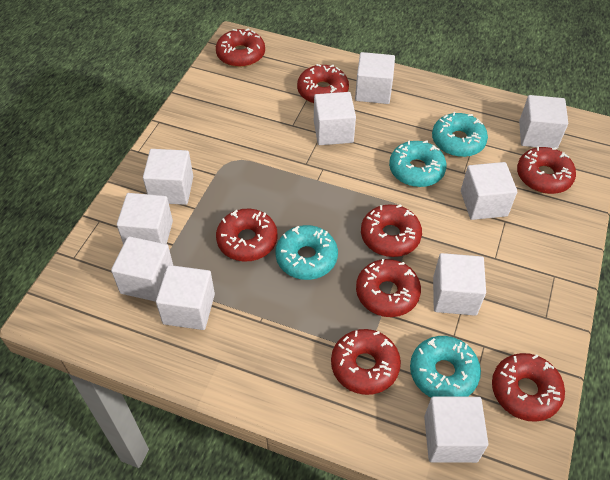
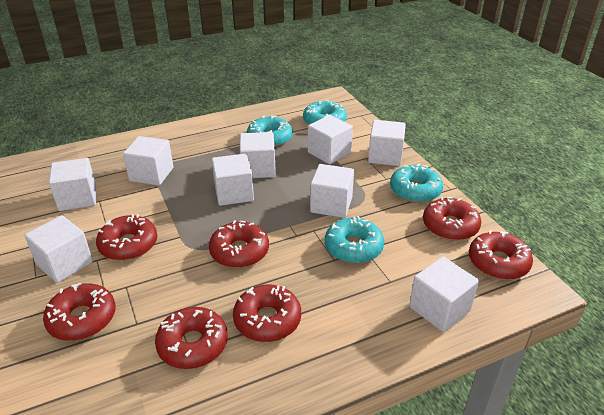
red donut: 8 -> 7
white cube: 10 -> 9

